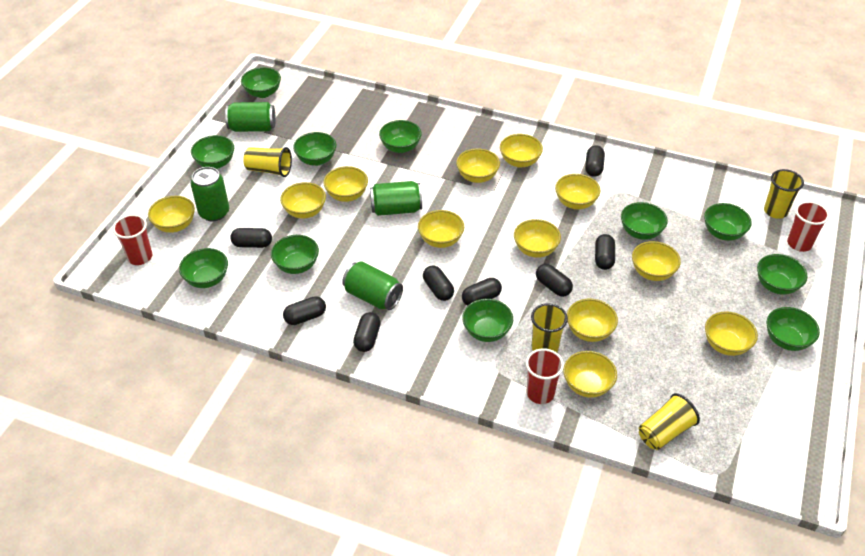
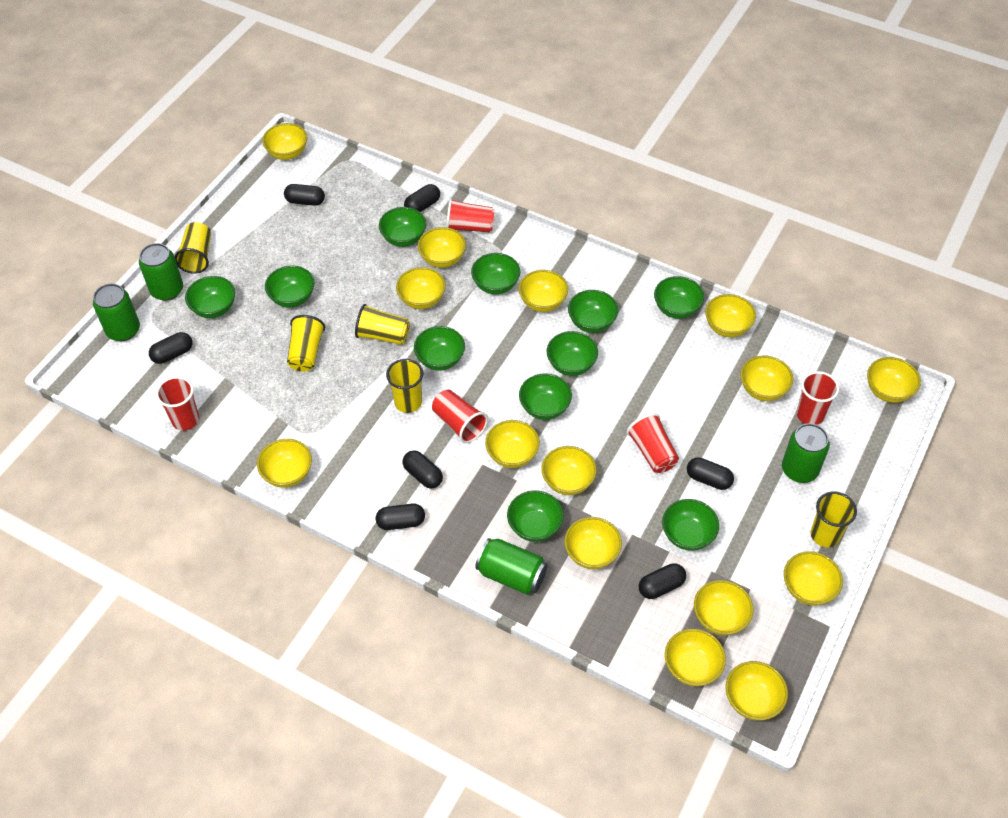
black capsule: 8 -> 7
red cup: 3 -> 5
yellow bowl: 12 -> 15
yellow cup: 4 -> 5

